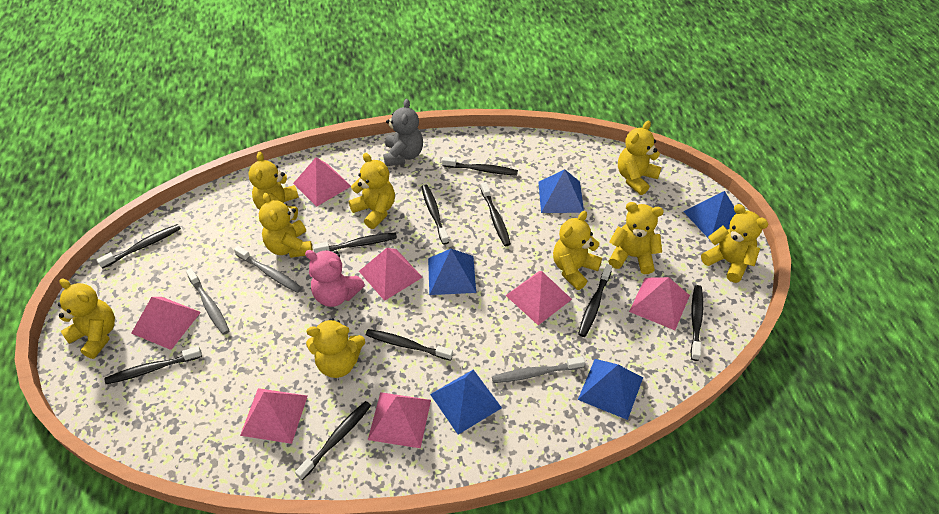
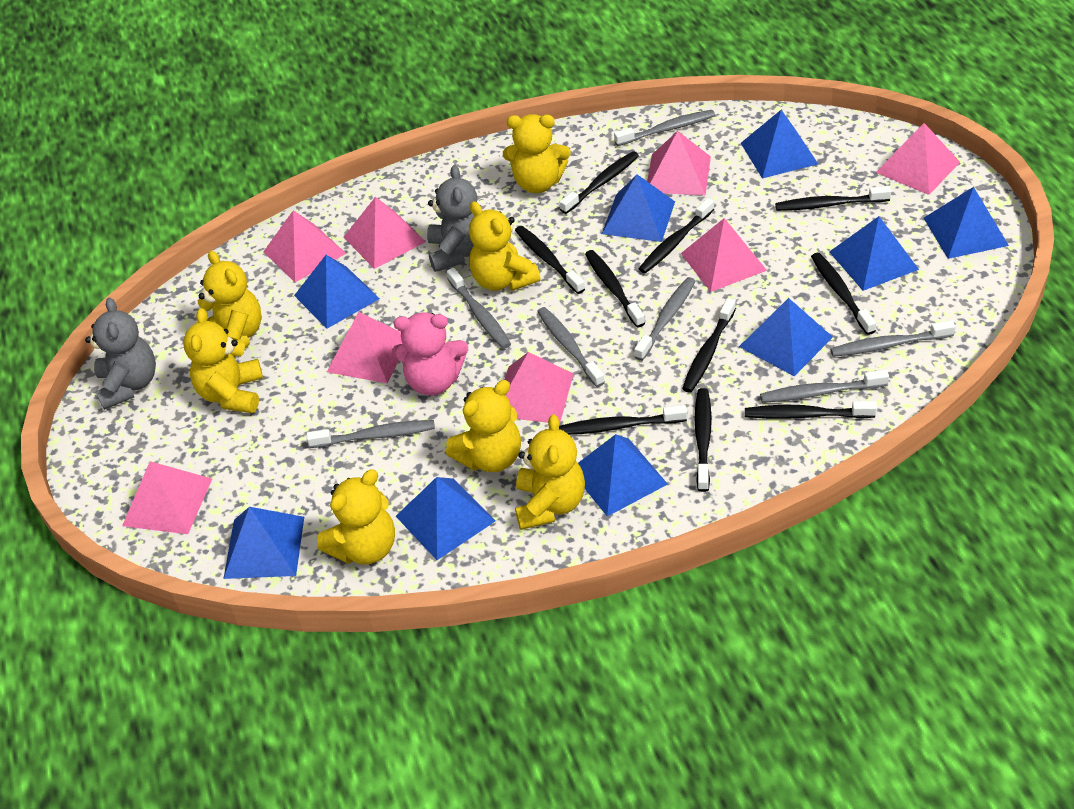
blue pyramid: 5 -> 9
grey teddy bear: 1 -> 2
grey toothbrush: 3 -> 7
pink pyramid: 7 -> 8
yellow teddy bear: 9 -> 7

